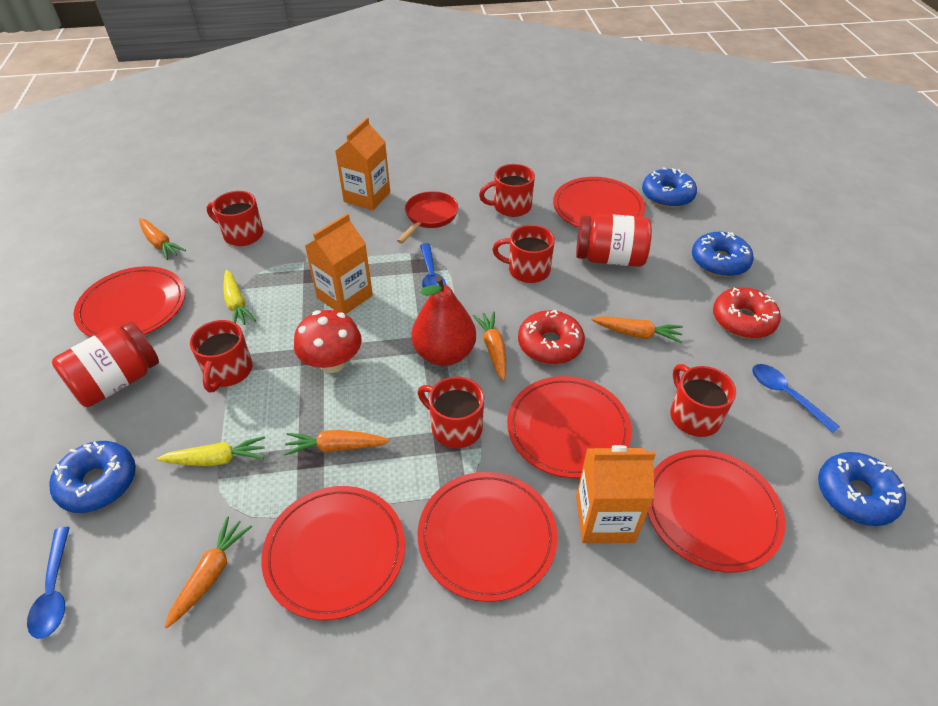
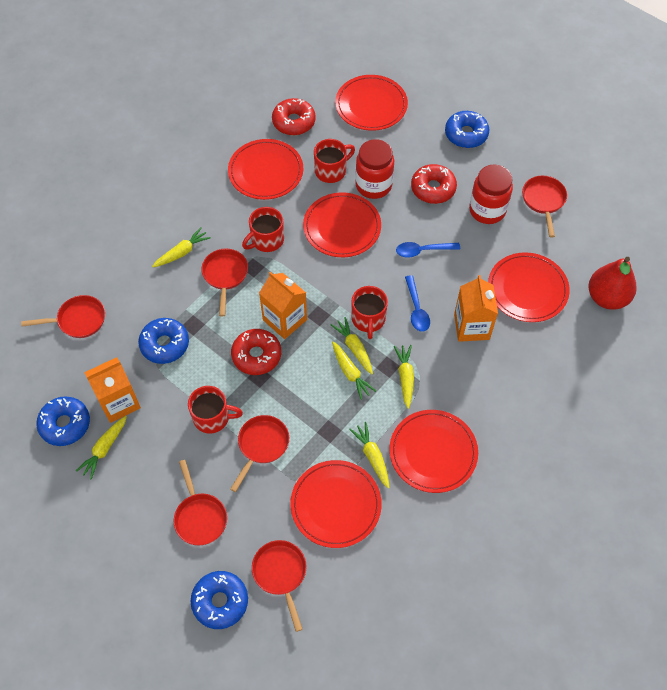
blue spoon: 3 -> 2
orange carrot: 5 -> 0
red donut: 2 -> 3
red mug: 6 -> 4
red mushroom: 1 -> 0
red pan: 1 -> 6
yellow carrot: 2 -> 6

